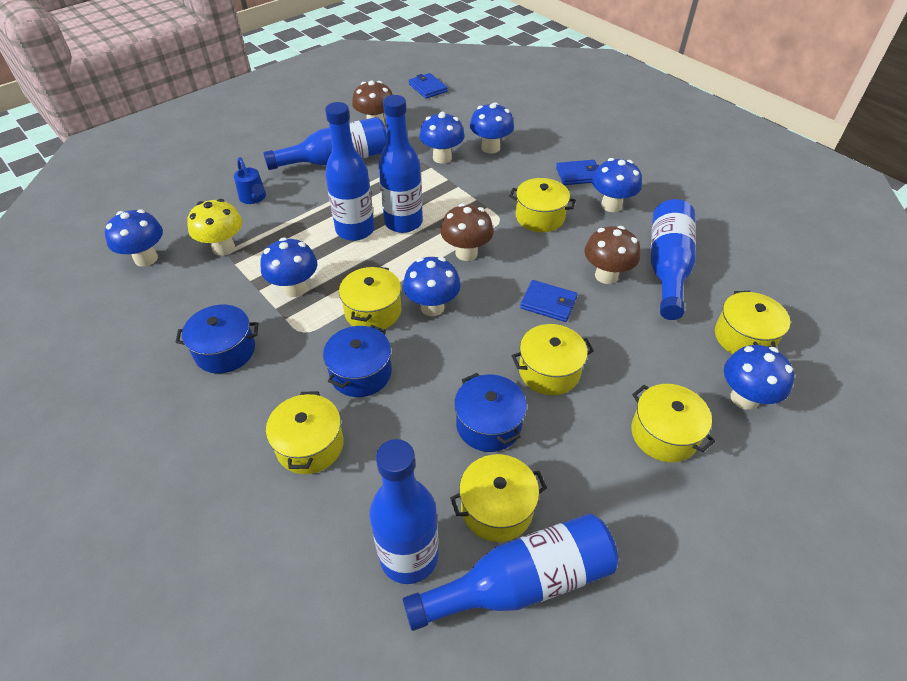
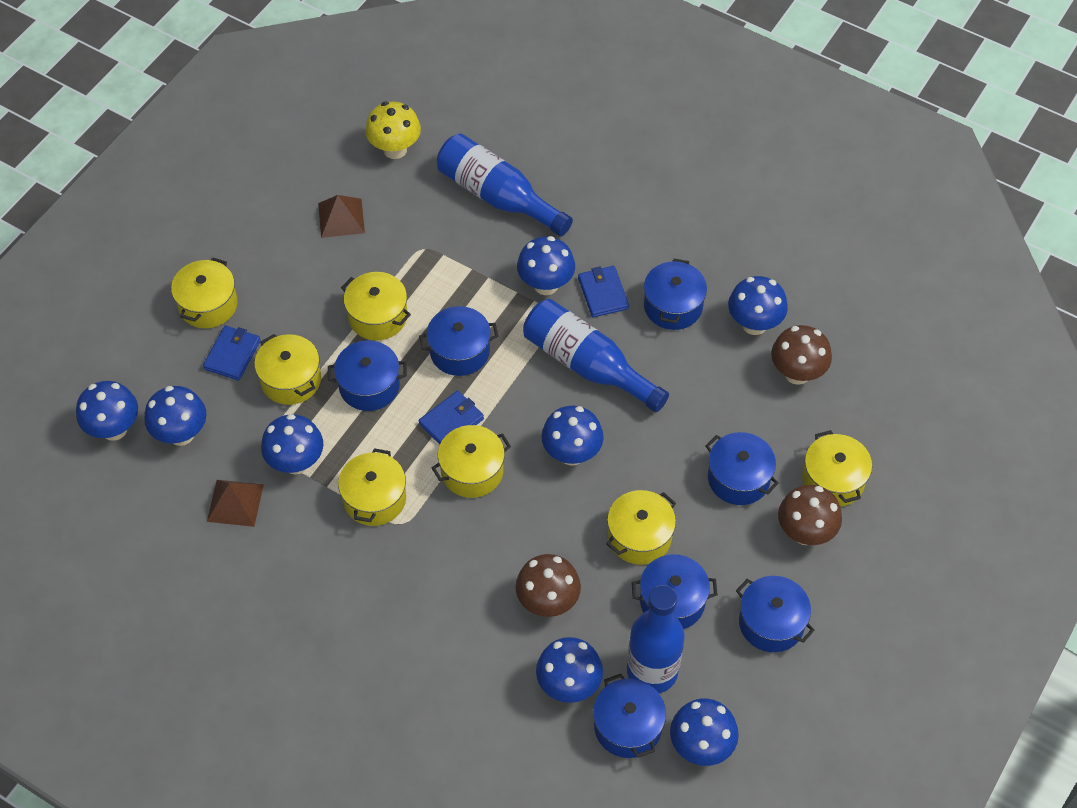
blue bottle: 6 -> 3
blue mushroom: 7 -> 8
blue pot: 3 -> 7
blue watering can: 1 -> 0
brown pyramid: 0 -> 2

